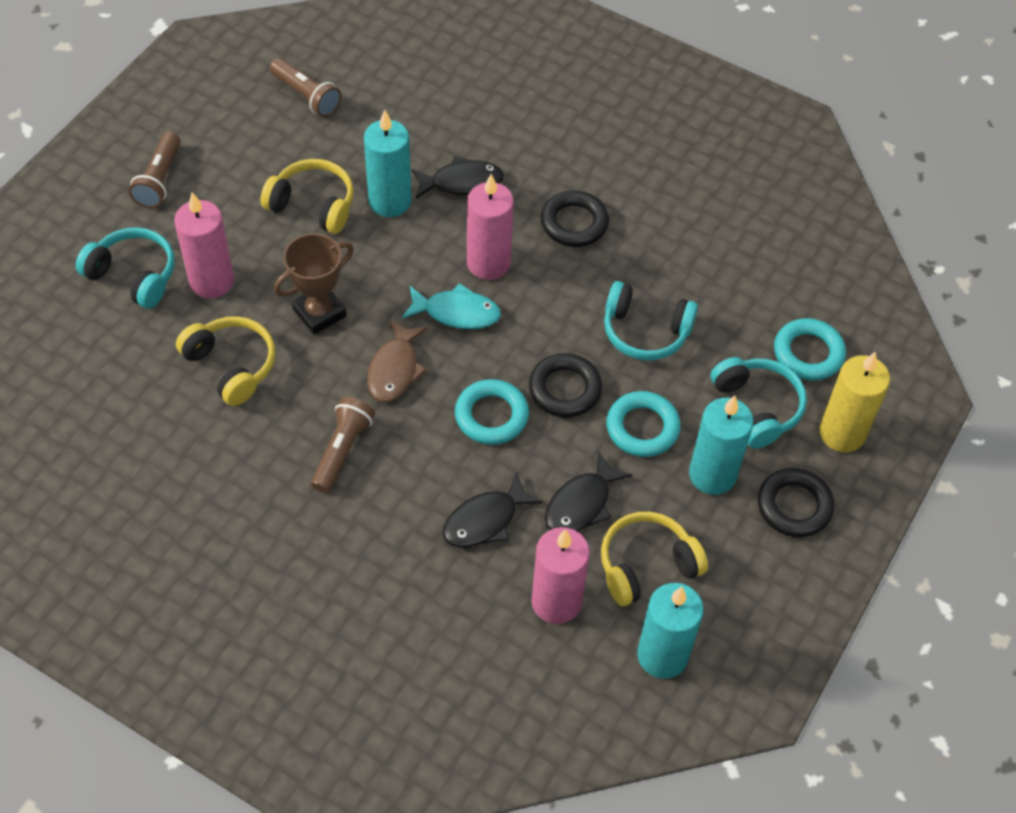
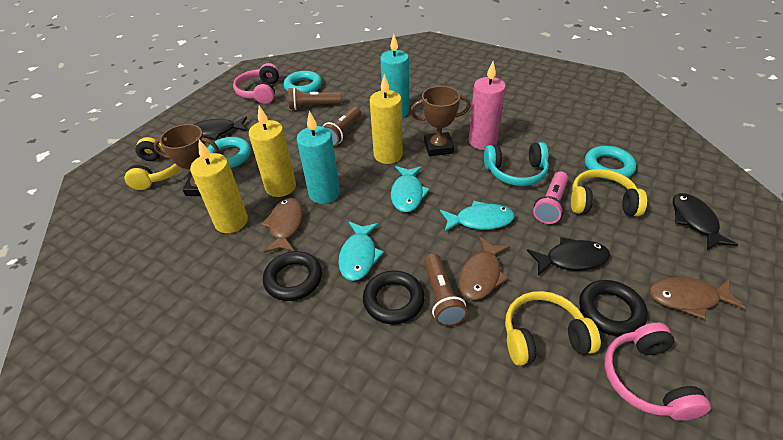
brown fish: 1 -> 3
brown trophy: 1 -> 2
pink candle: 3 -> 1
pink flashlight: 0 -> 1
pink headphones: 0 -> 2
turquoise candle: 3 -> 2
turquoise fish: 1 -> 3
turquoise headphones: 3 -> 1
yellow candle: 1 -> 3

